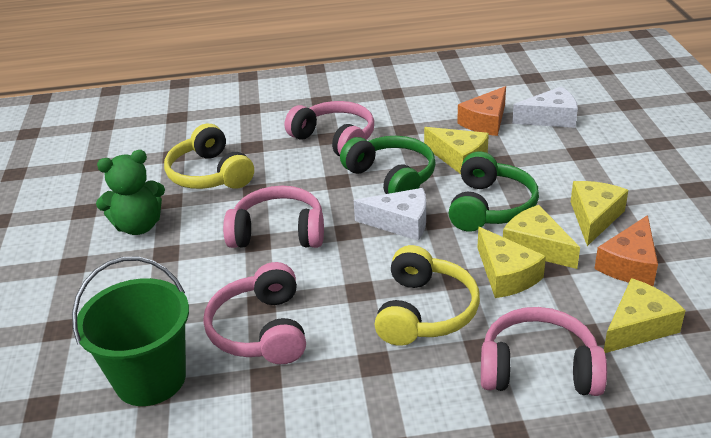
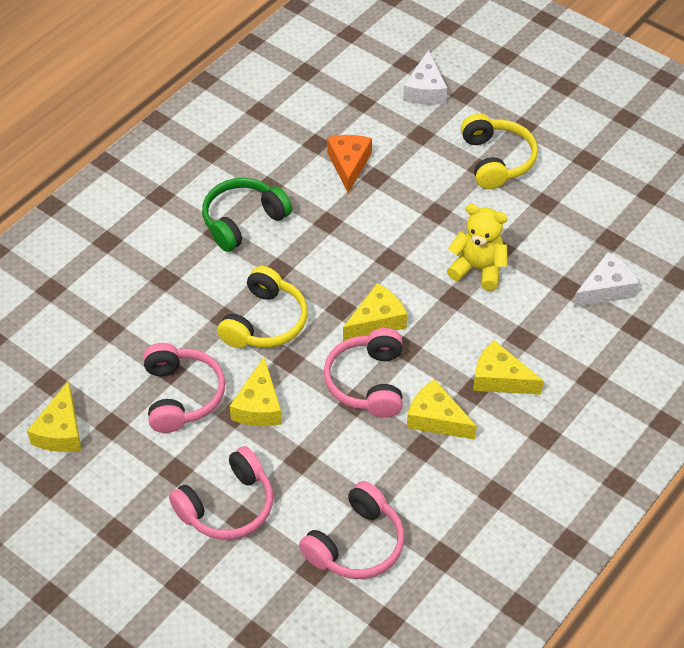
green bucket: 1 -> 0
green headphones: 2 -> 1
green teddy bear: 1 -> 0
orange cheese: 2 -> 1
yellow teddy bear: 0 -> 1

